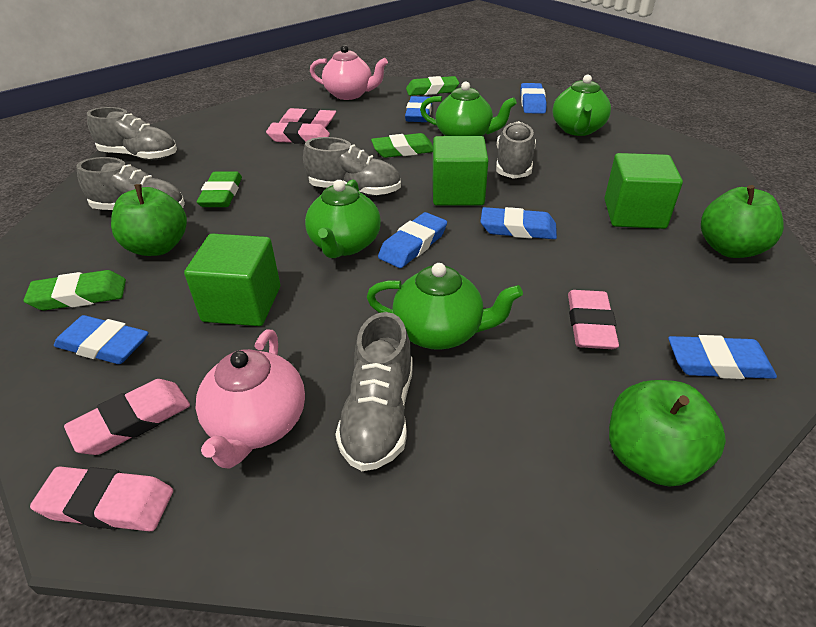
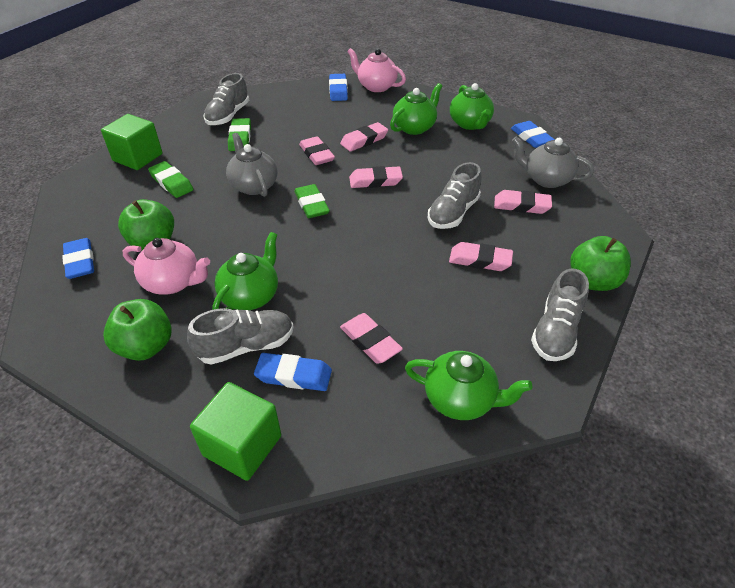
blue eraser: 6 -> 4
green cube: 3 -> 2
green eraser: 4 -> 3
grey shoe: 5 -> 4
grey teapot: 0 -> 2
pink eraser: 5 -> 6

